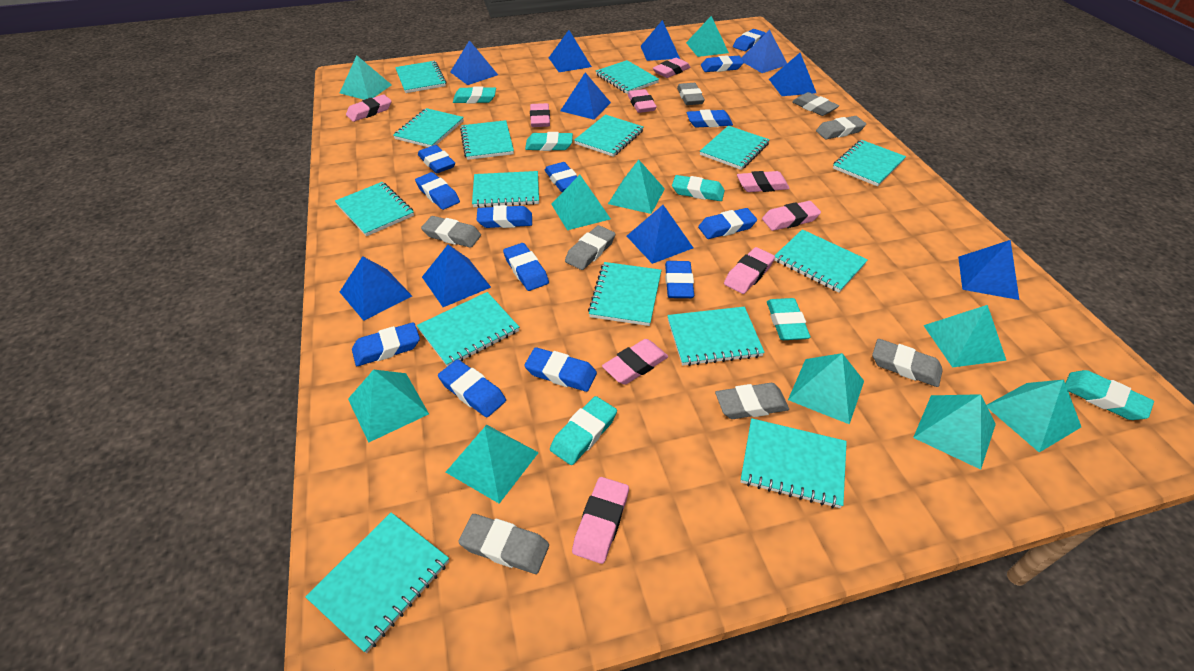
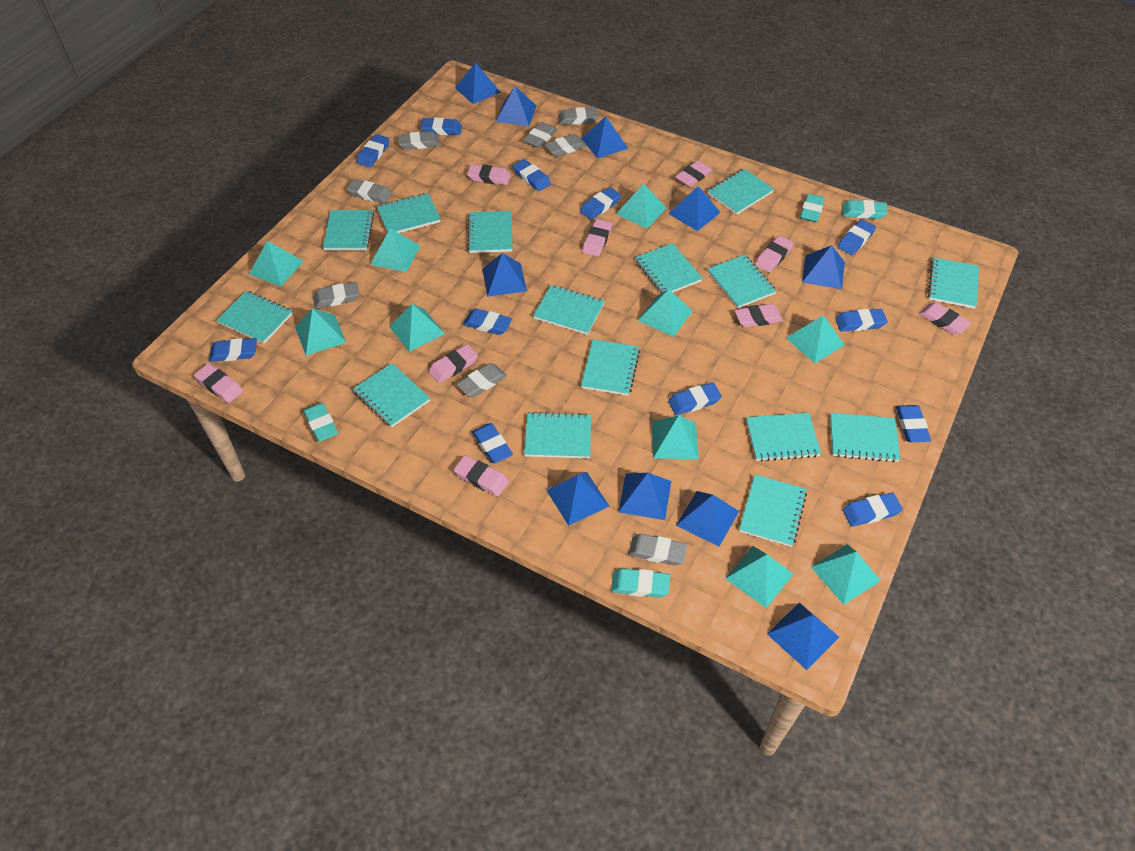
blue eraser: 13 -> 12
turquoise eraser: 6 -> 4

